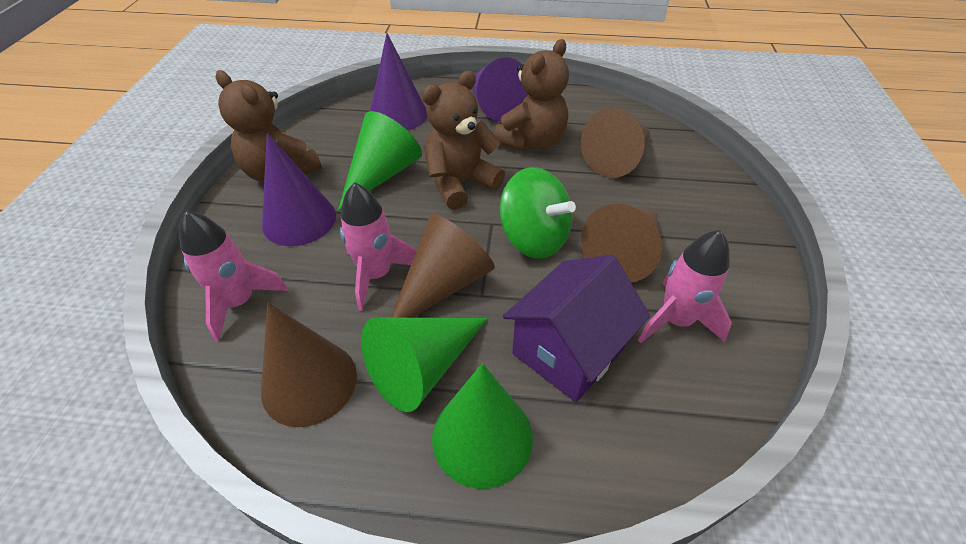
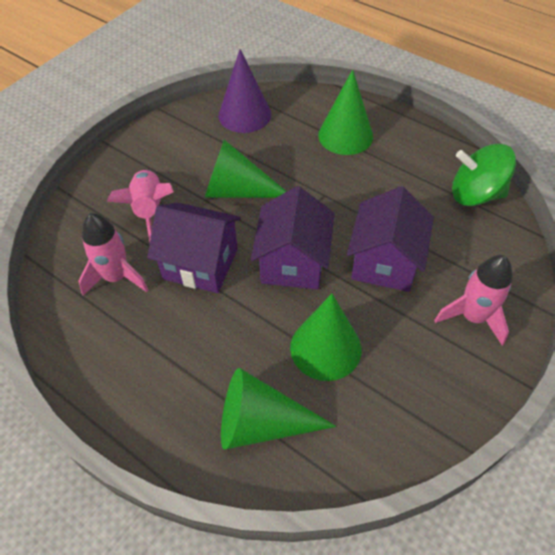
brown cone: 4 -> 0
brown teddy bear: 3 -> 0
green cone: 3 -> 4
purple cone: 3 -> 1
purple house: 1 -> 3

